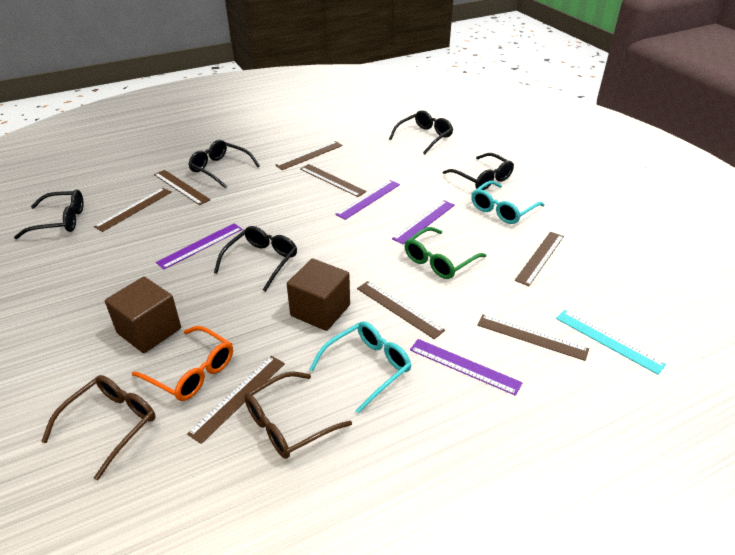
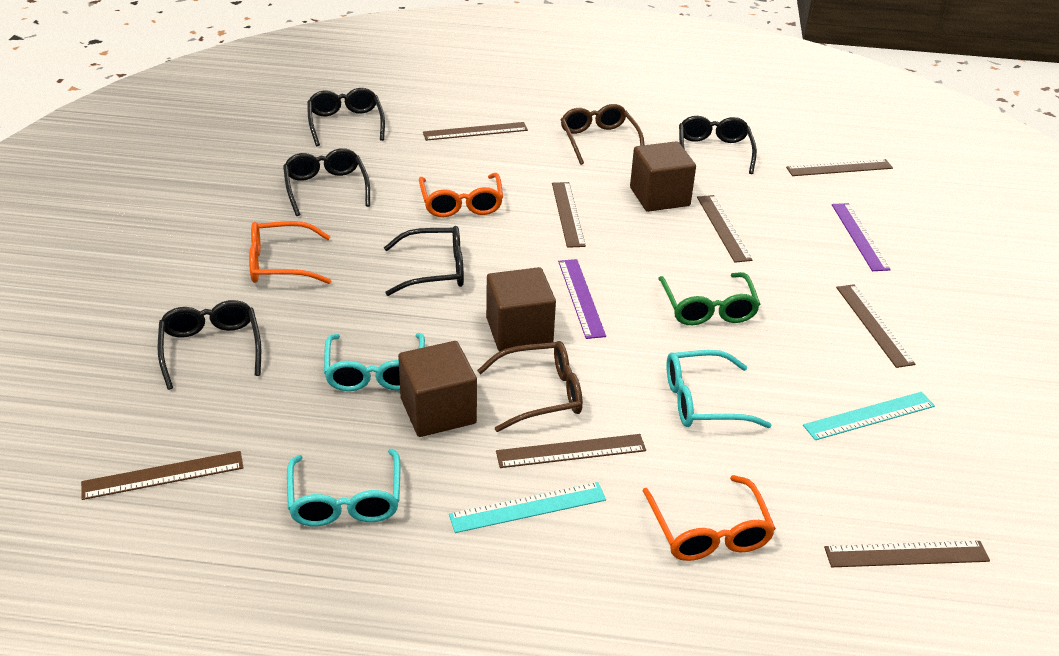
brown cube: 2 -> 3
orange glasses: 1 -> 3
purple ruler: 4 -> 2
turquoise glasses: 2 -> 3
turquoise ruler: 1 -> 2

